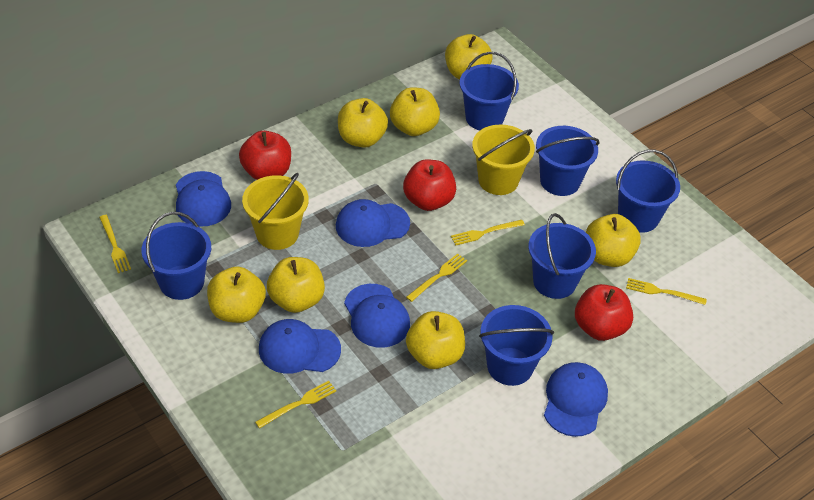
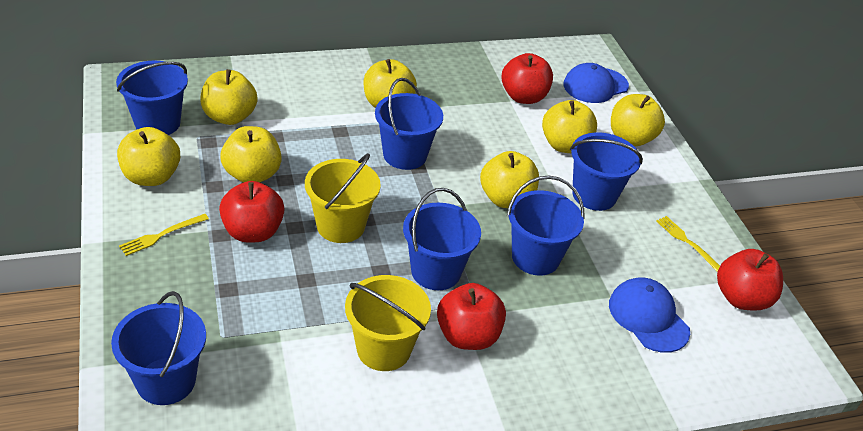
blue cap: 5 -> 2
red apple: 3 -> 4
yellow fork: 5 -> 2

